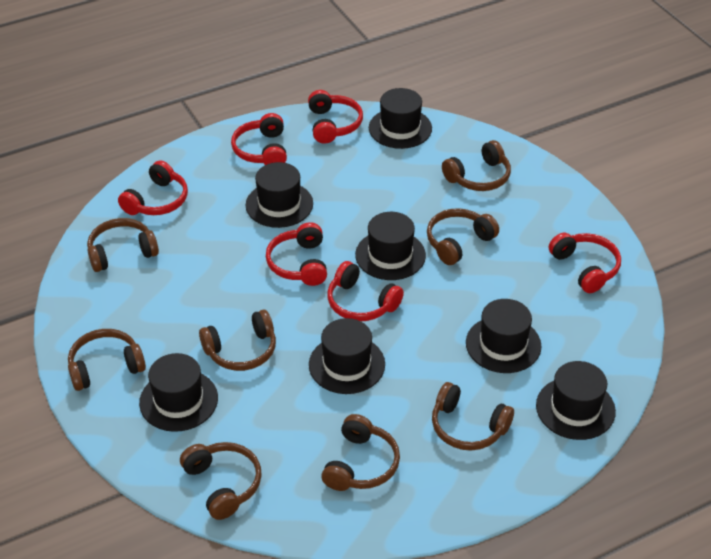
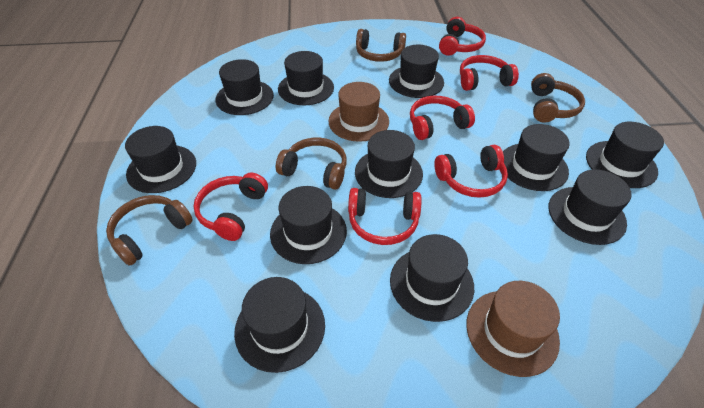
black hat: 7 -> 11
brown hat: 0 -> 2
brown headphones: 8 -> 4

